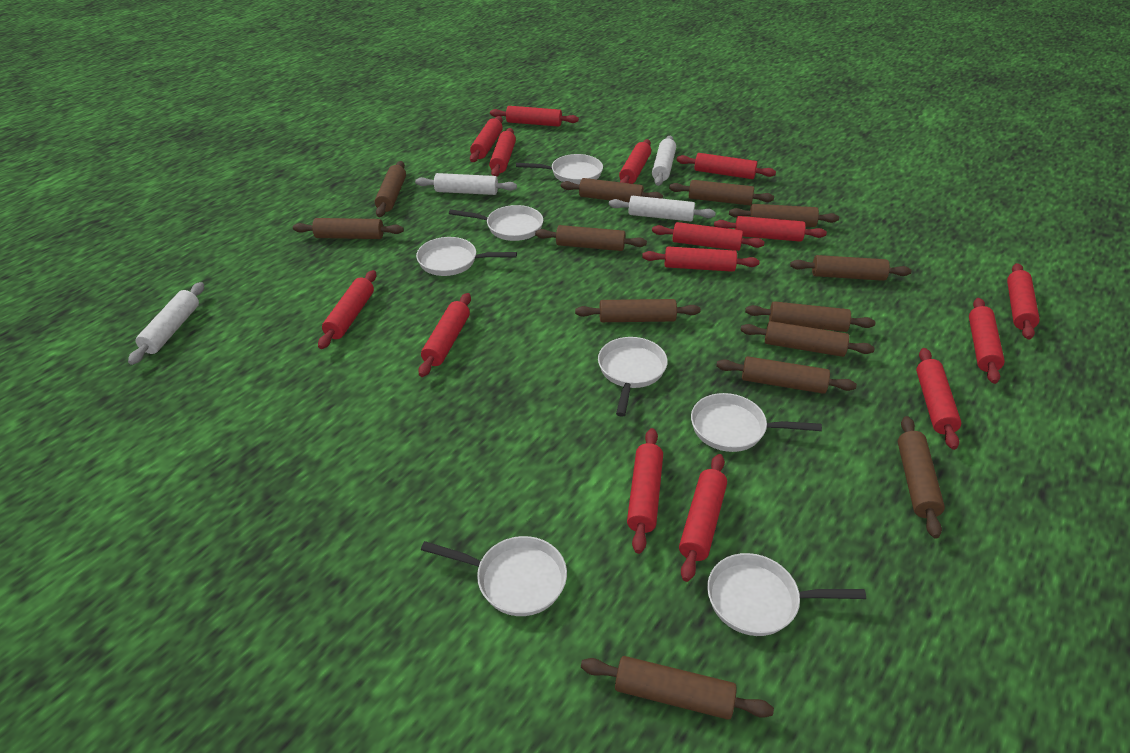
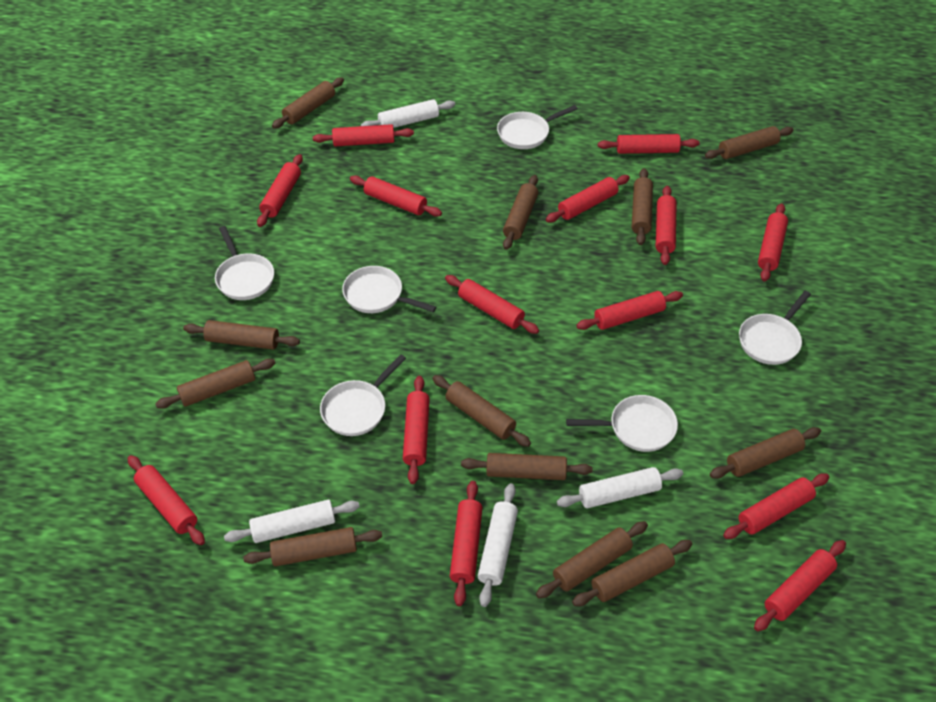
brown rolling pin: 13 -> 12
red rolling pin: 15 -> 14
white pan: 7 -> 6

